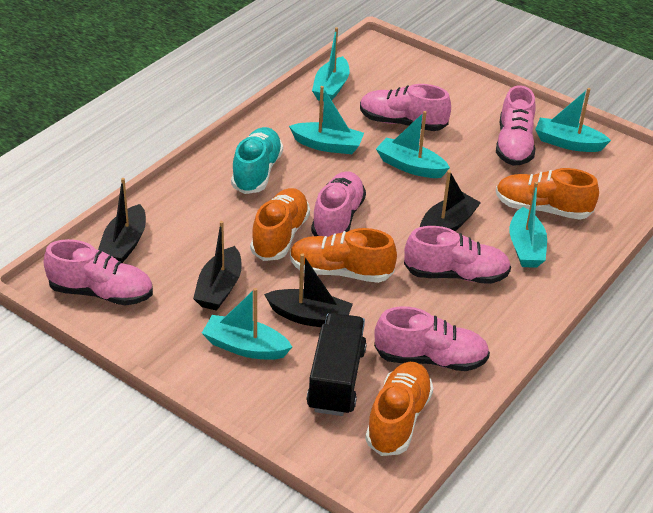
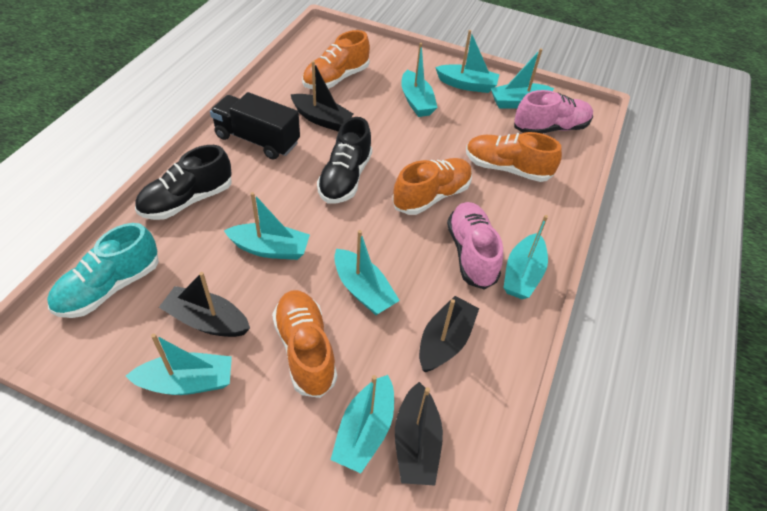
black shoe: 0 -> 2
pink shoe: 6 -> 2
turquoise boat: 6 -> 8

